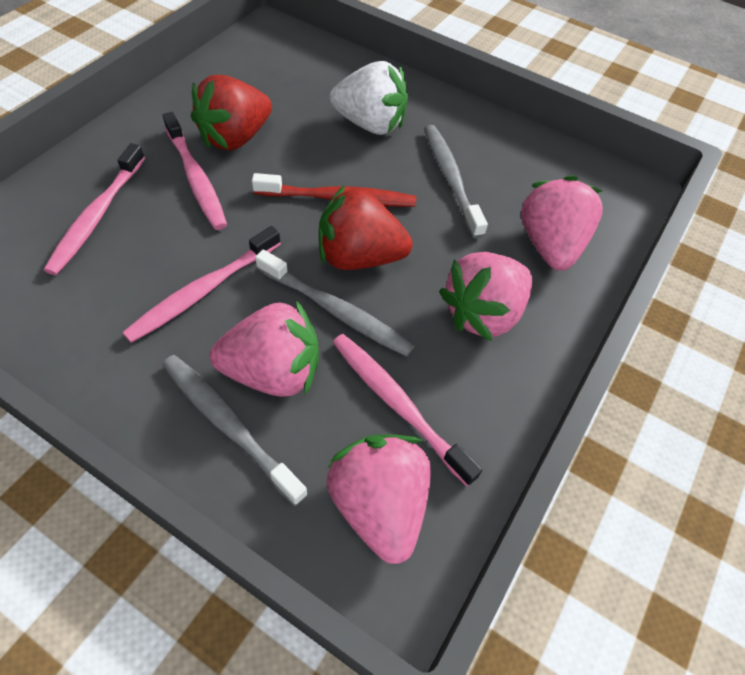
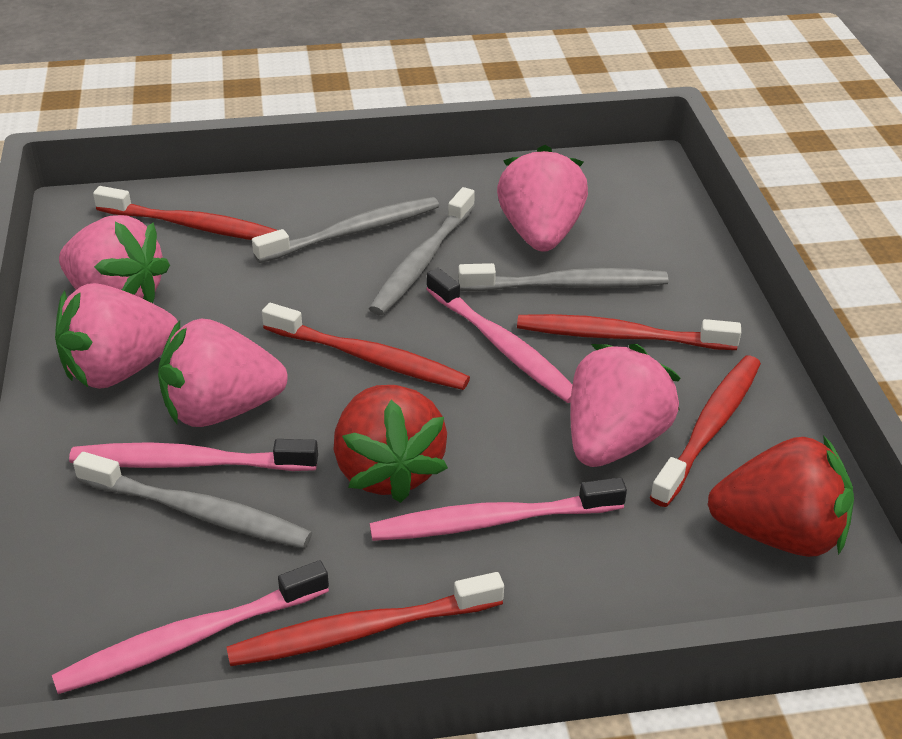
grey toothbrush: 3 -> 4
pink strawberry: 4 -> 5
red toothbrush: 1 -> 5
white strawberry: 1 -> 0

